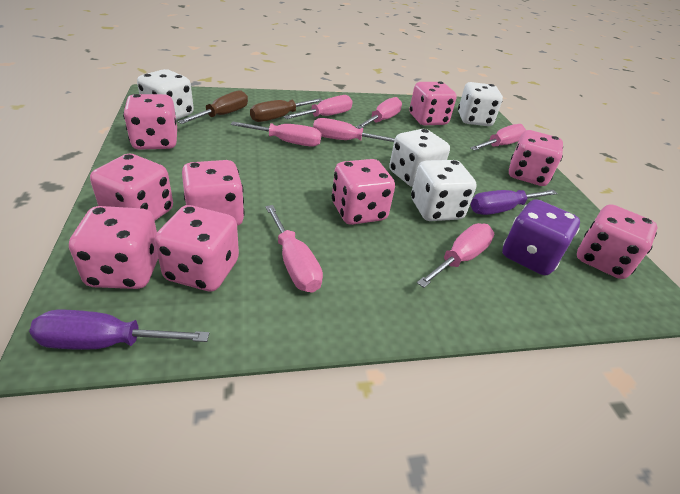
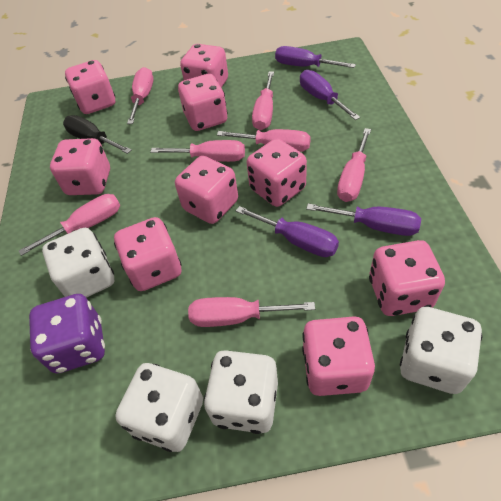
black screwdriver: 0 -> 1
brown screwdriver: 2 -> 0
purple screwdriver: 2 -> 4

